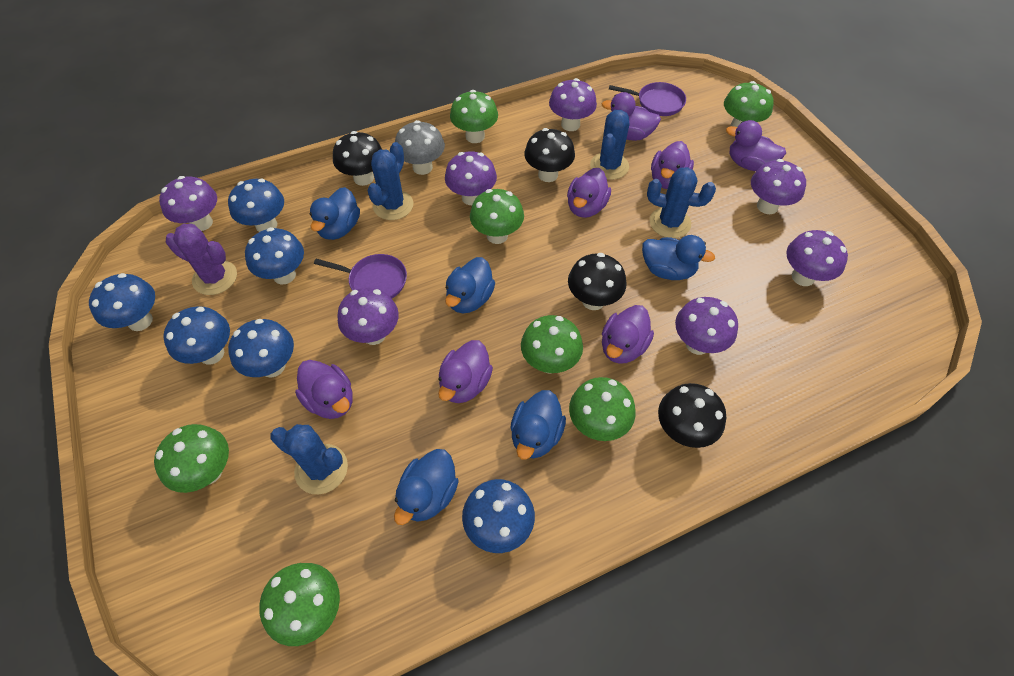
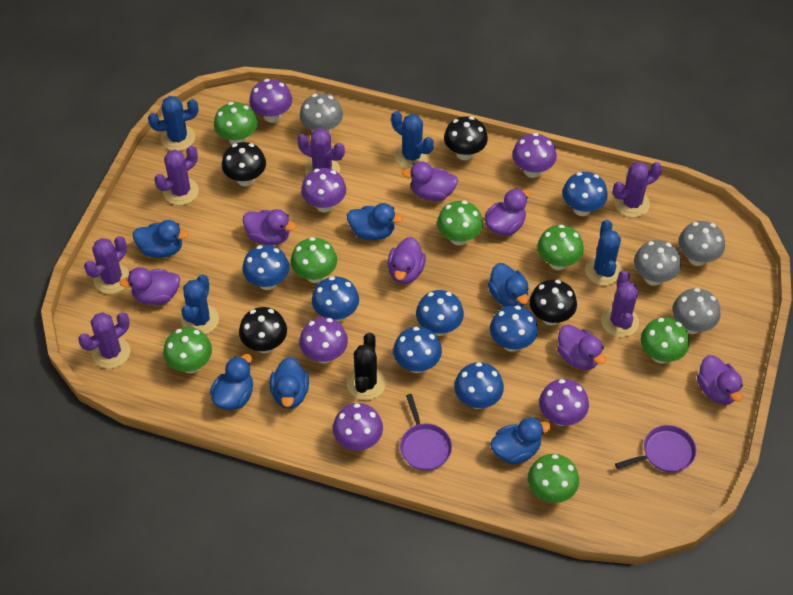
black cactus: 0 -> 1
blue duck: 5 -> 6
blue mushroom: 6 -> 7
grey mushroom: 1 -> 4
purple cactus: 1 -> 6
purple mushroom: 7 -> 6

